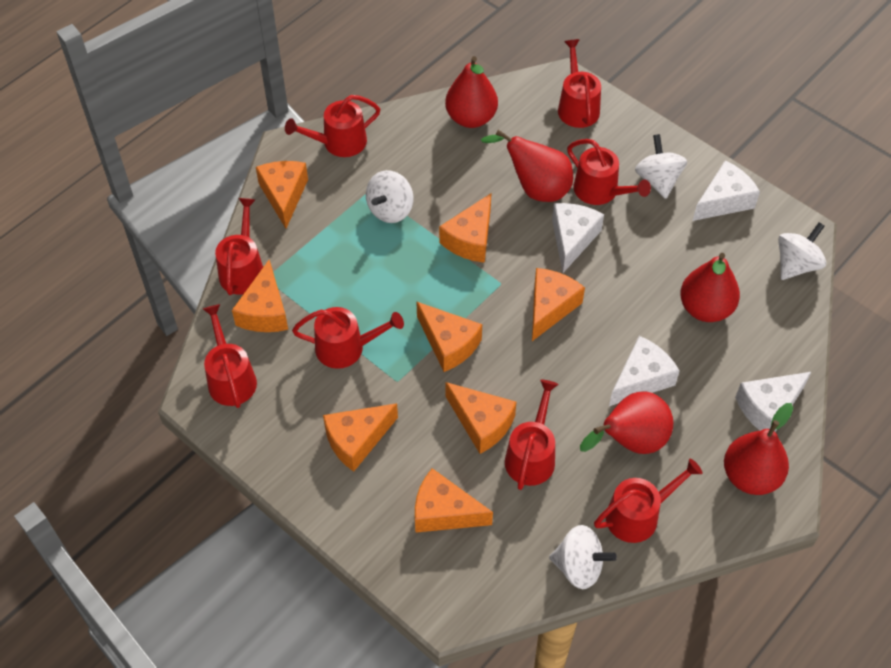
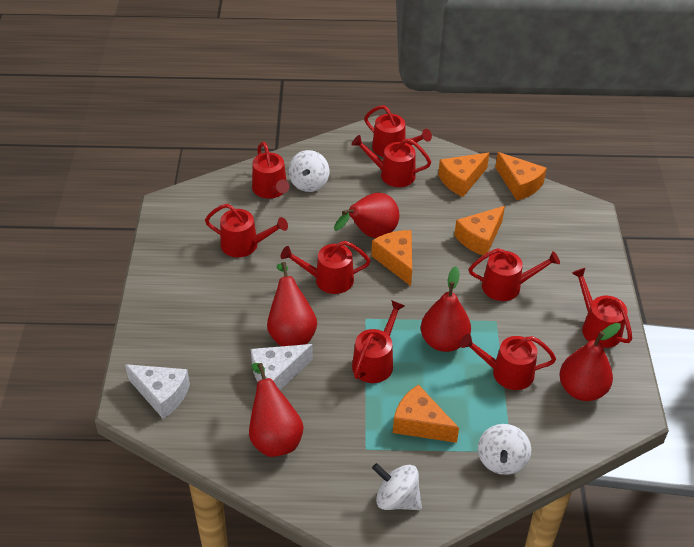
orange cheese: 8 -> 5
red watering can: 8 -> 9
white cheese: 4 -> 2
white spinning top: 4 -> 3

